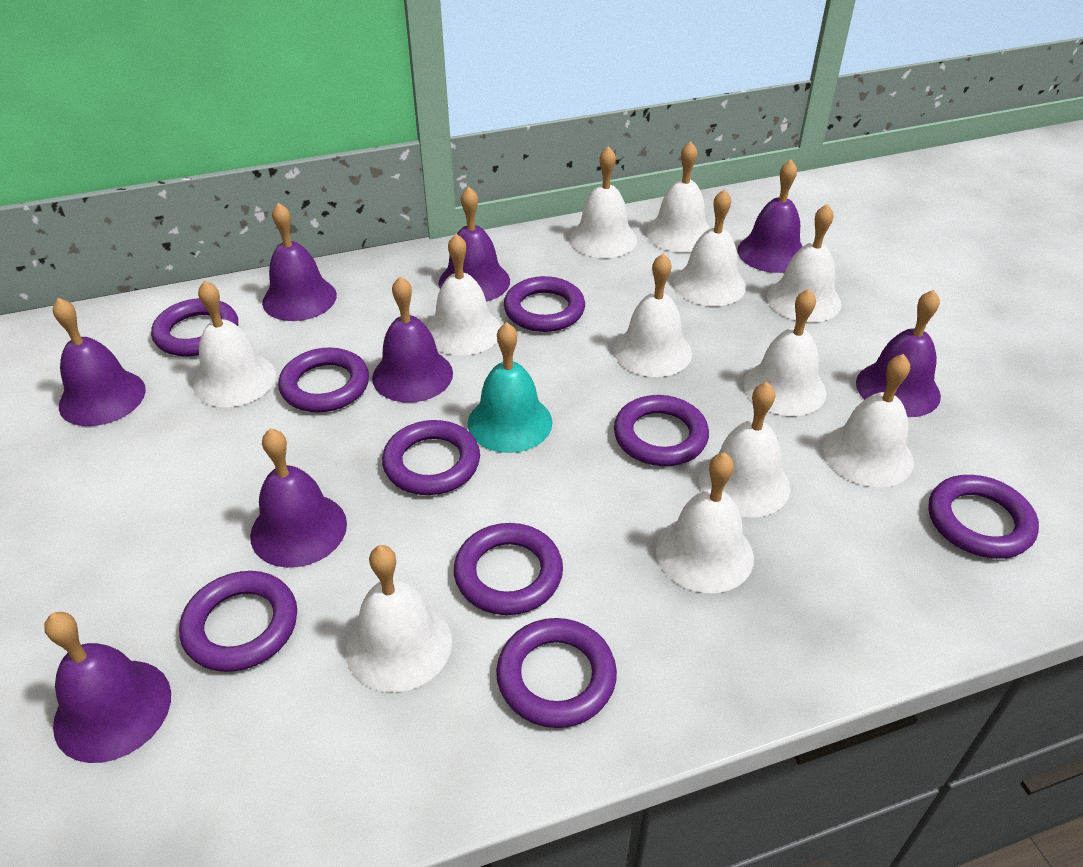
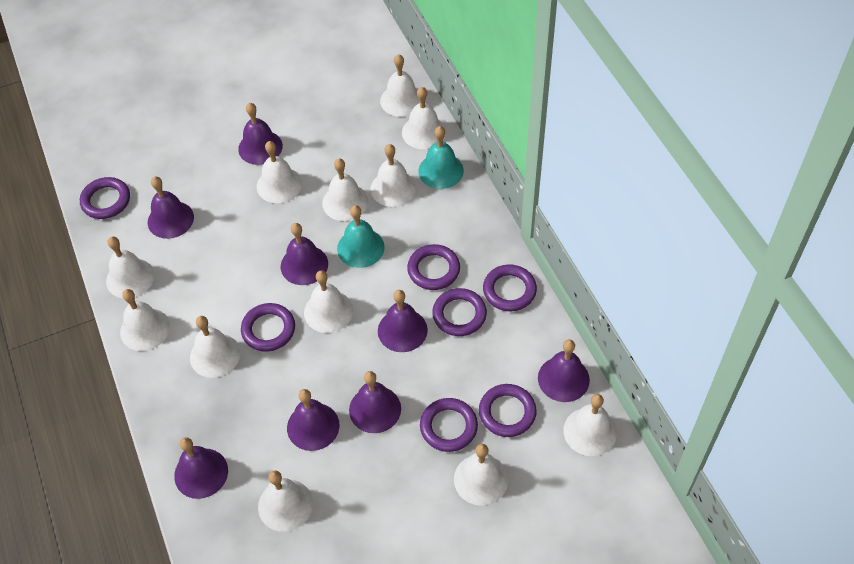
purple ring: 9 -> 7
turquoise bell: 1 -> 2

